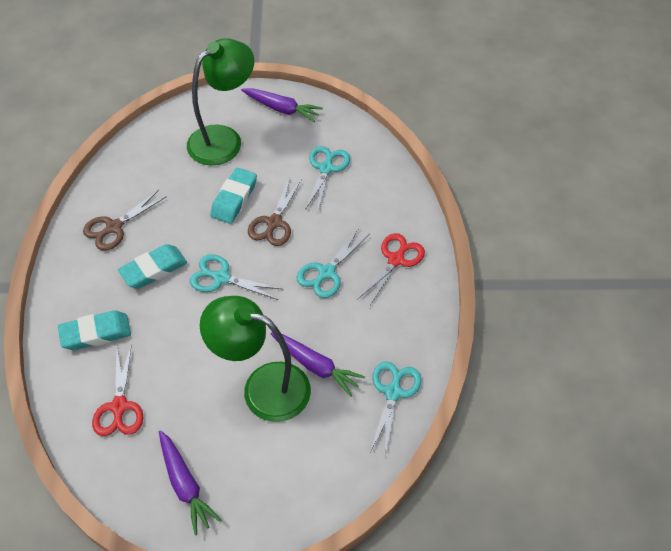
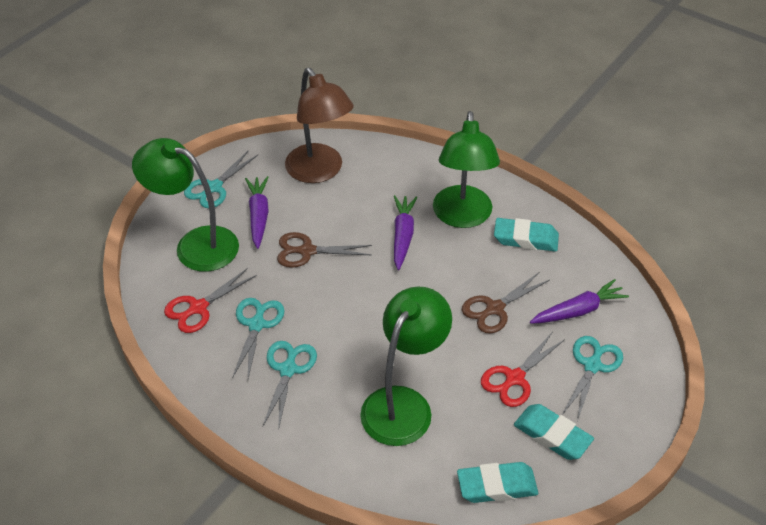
brown lamp: 0 -> 1
green lamp: 2 -> 3

